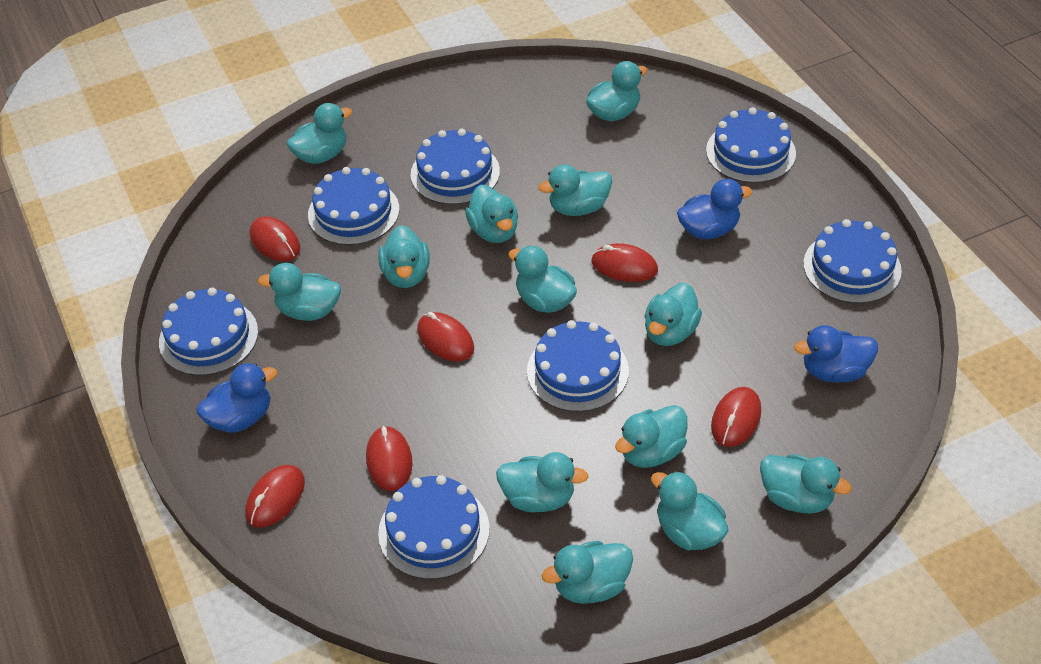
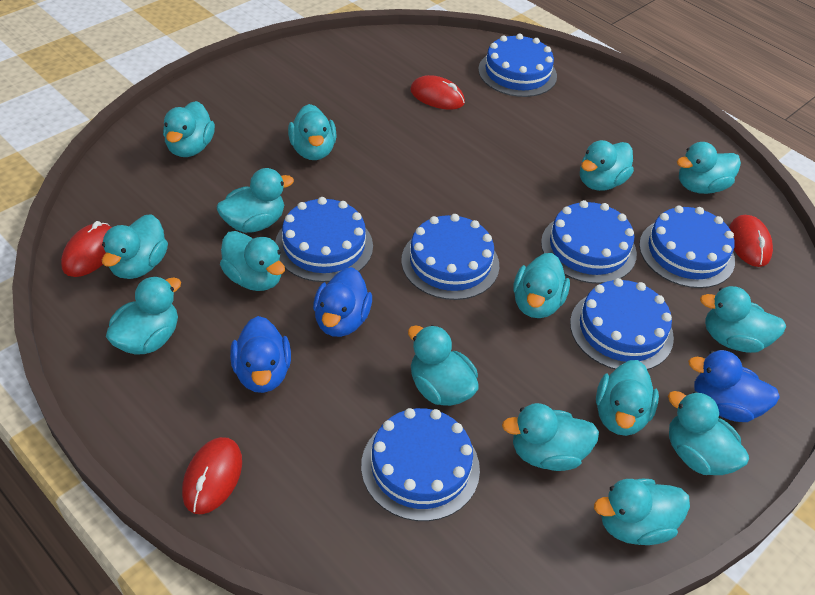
red mouse: 6 -> 4
turquoise duck: 13 -> 15

